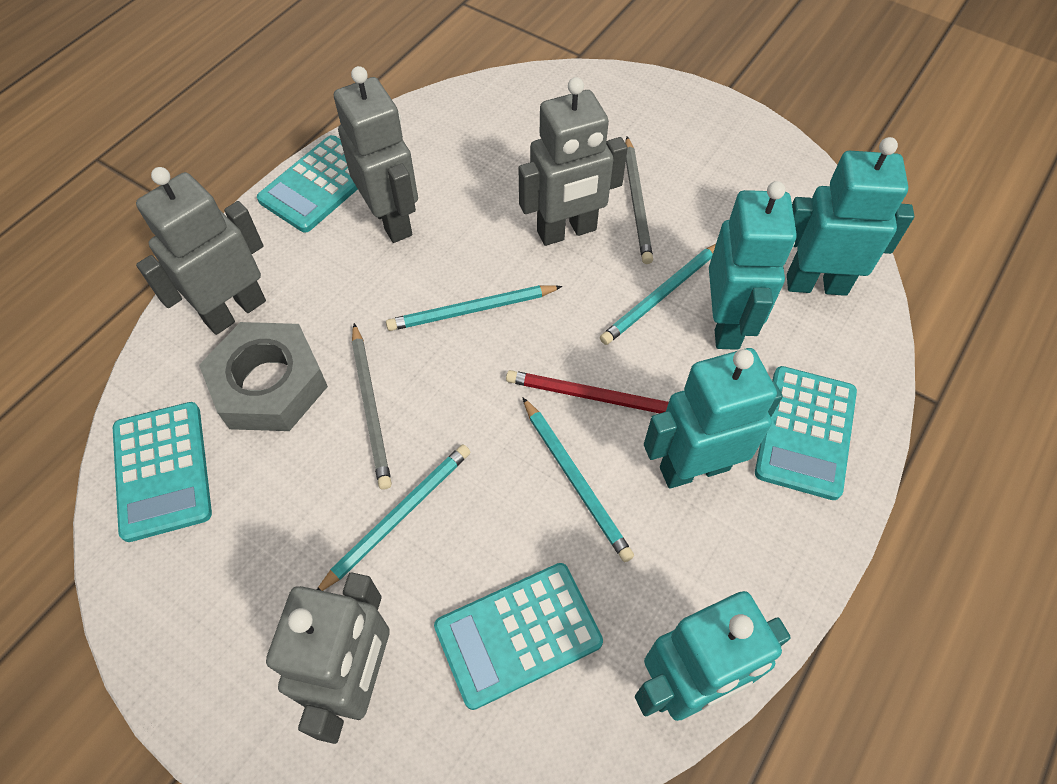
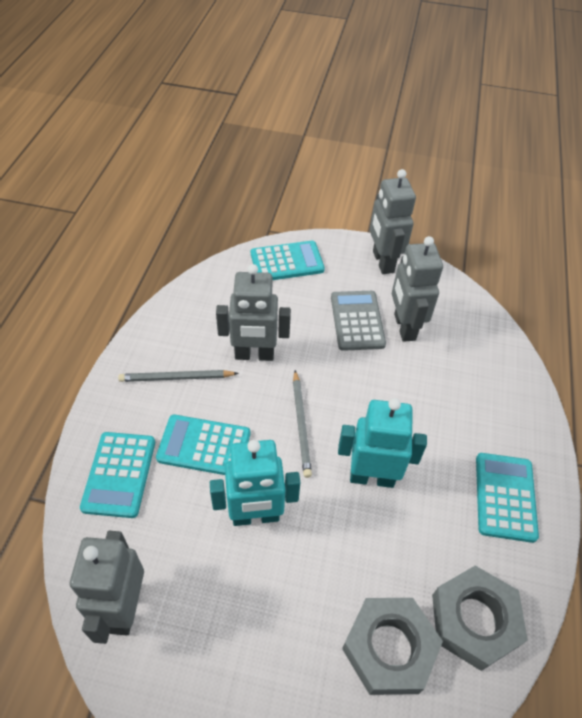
grey calculator: 0 -> 1
grey nut: 1 -> 2
red pencil: 1 -> 0
turquoise pencil: 4 -> 0
turquoise robot: 4 -> 2

